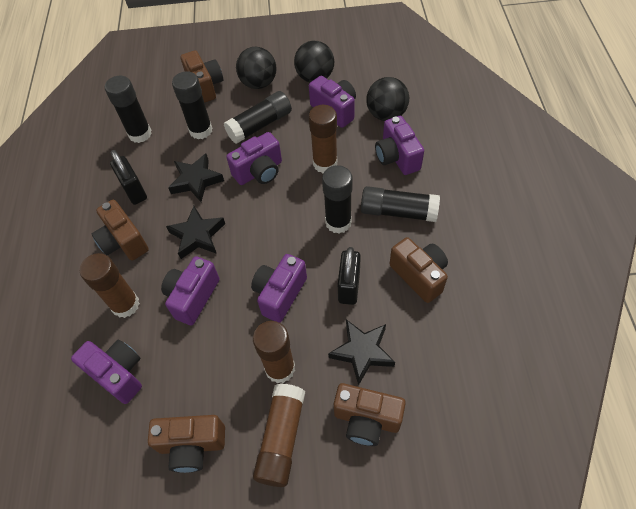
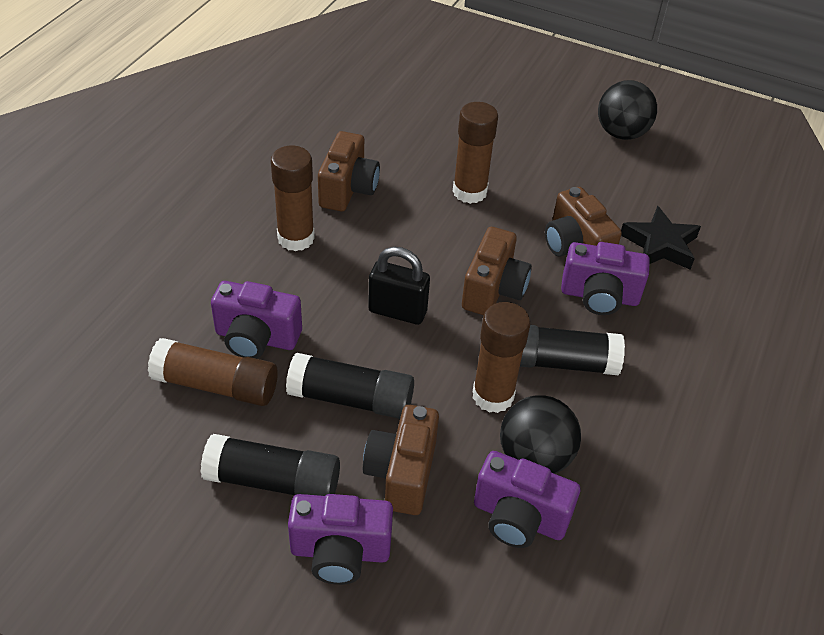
black ball: 3 -> 2
black glue stick: 5 -> 3
black padlock: 2 -> 1
black star: 3 -> 1
brown camera: 5 -> 4
purple camera: 6 -> 4

